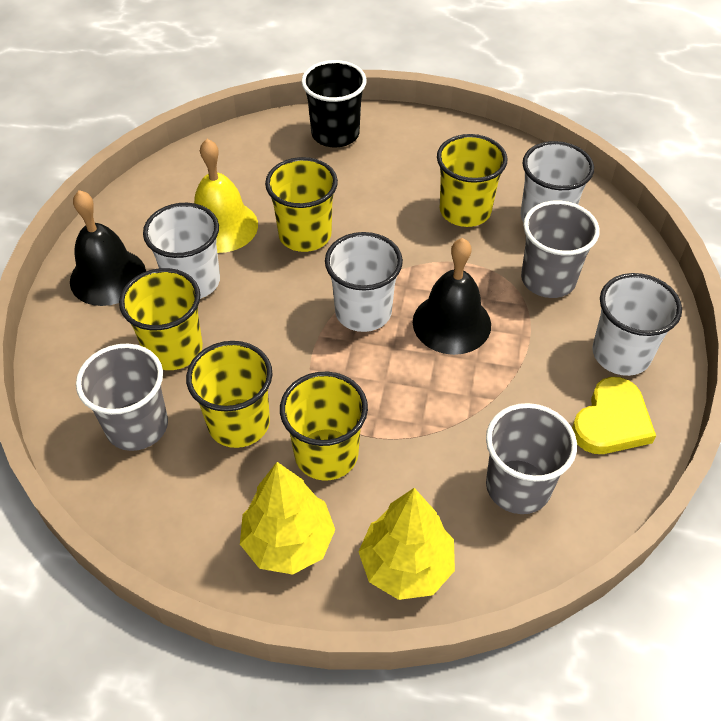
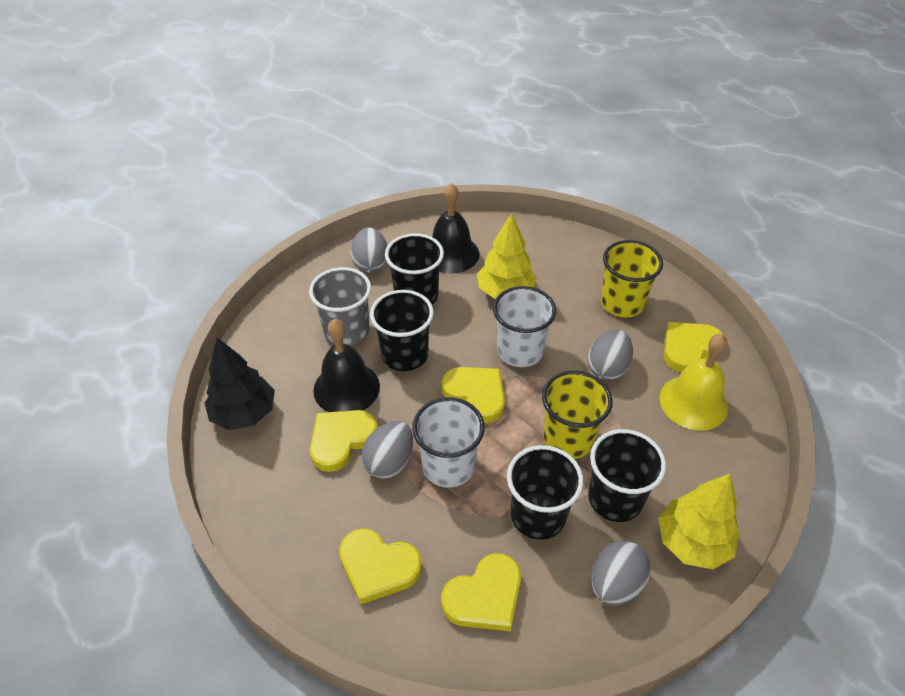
black cup: 1 -> 4
black tree: 0 -> 1
grey cup: 3 -> 1
grey egg: 0 -> 4
white cup: 4 -> 2
yellow cup: 5 -> 2
yellow heart: 1 -> 5

